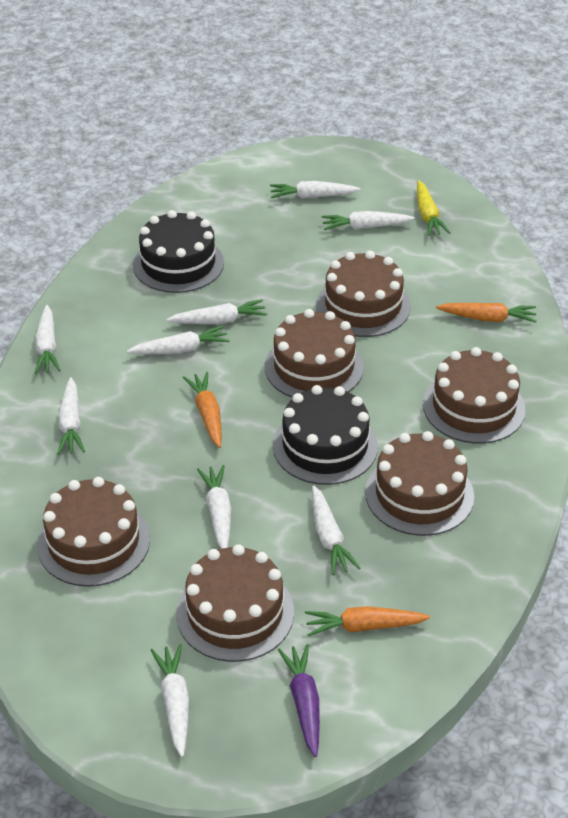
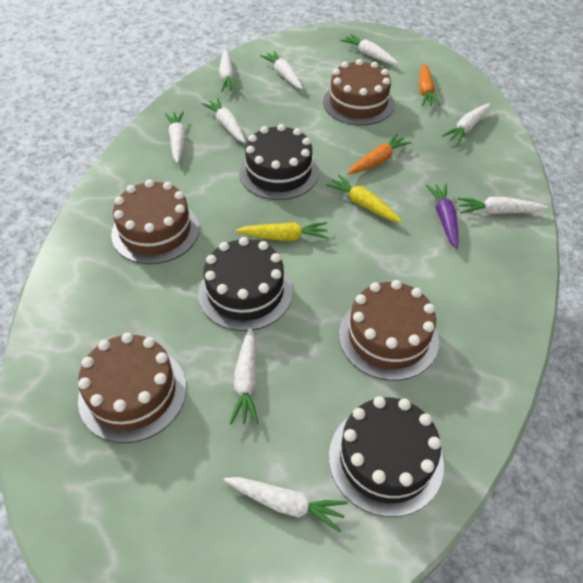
black cake: 2 -> 3
brown cake: 6 -> 4
orange carrot: 3 -> 2
yellow carrot: 1 -> 2

